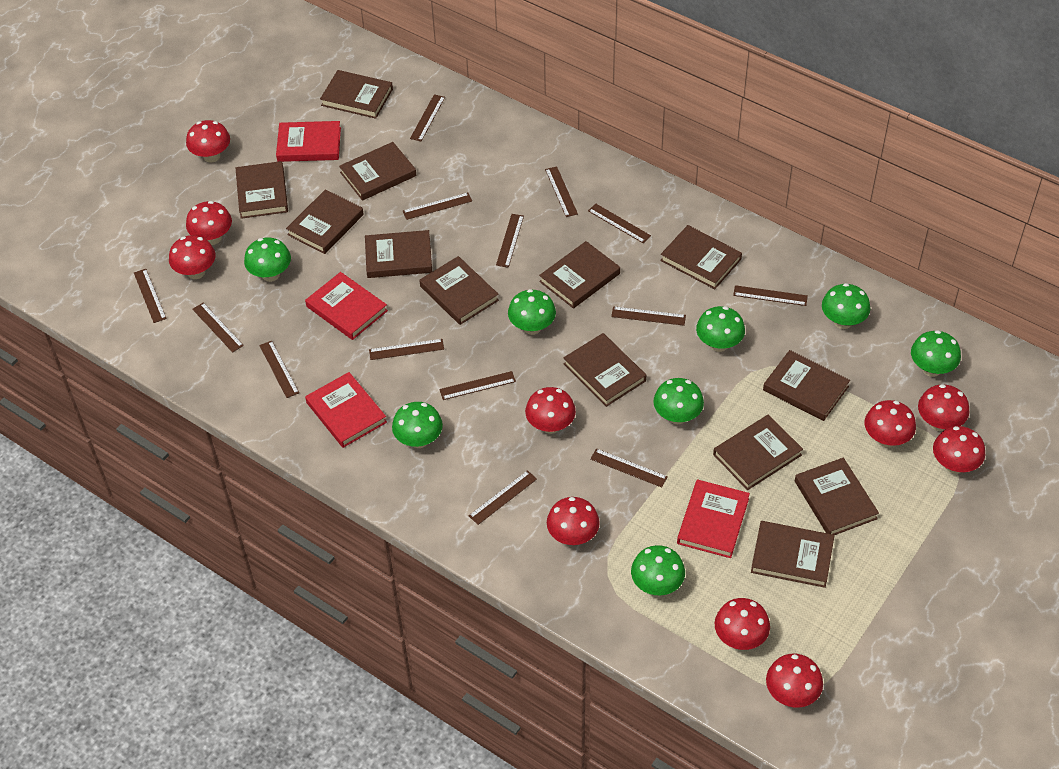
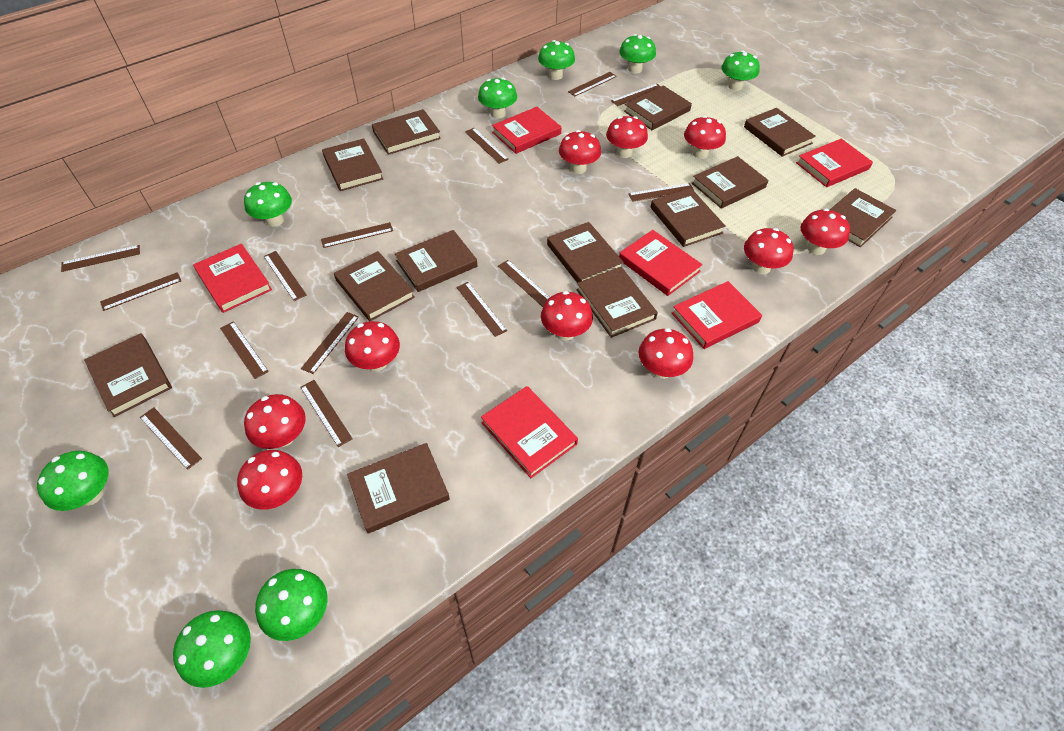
red book: 4 -> 6

